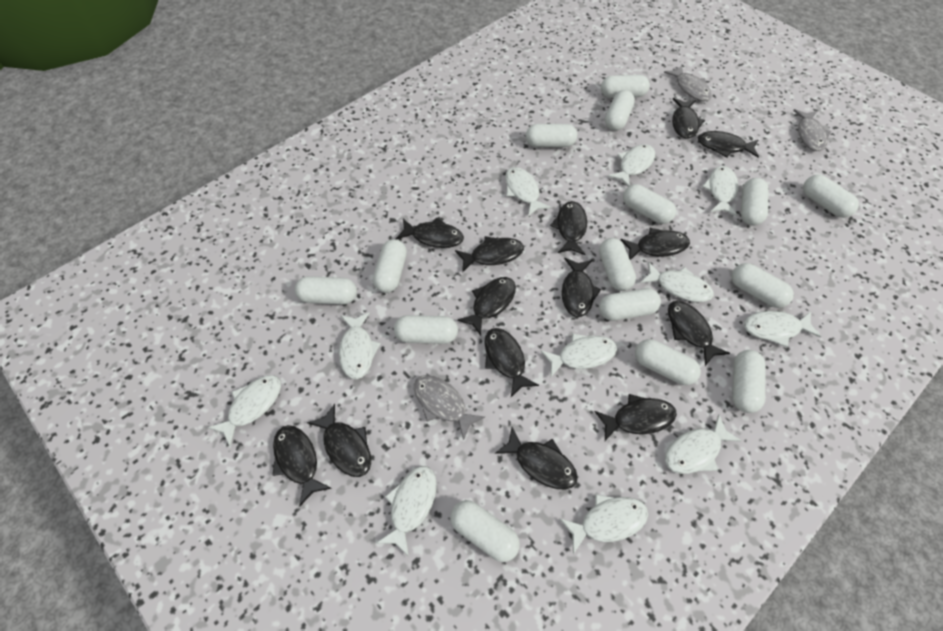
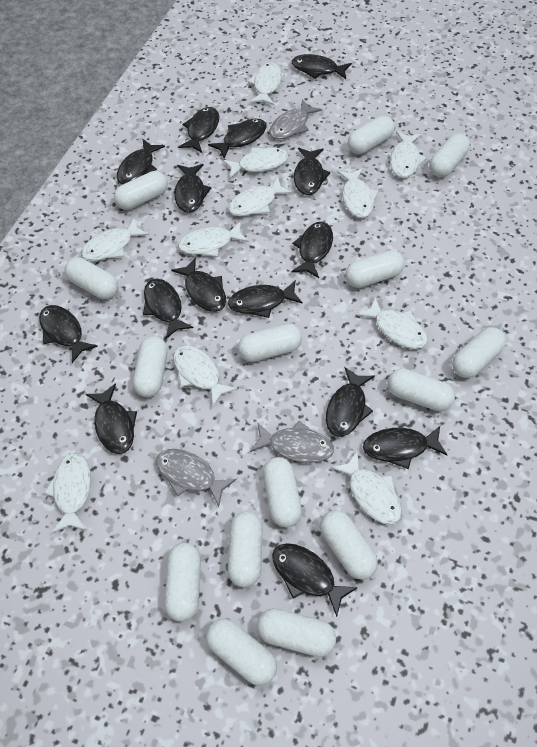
black fish: 14 -> 15

